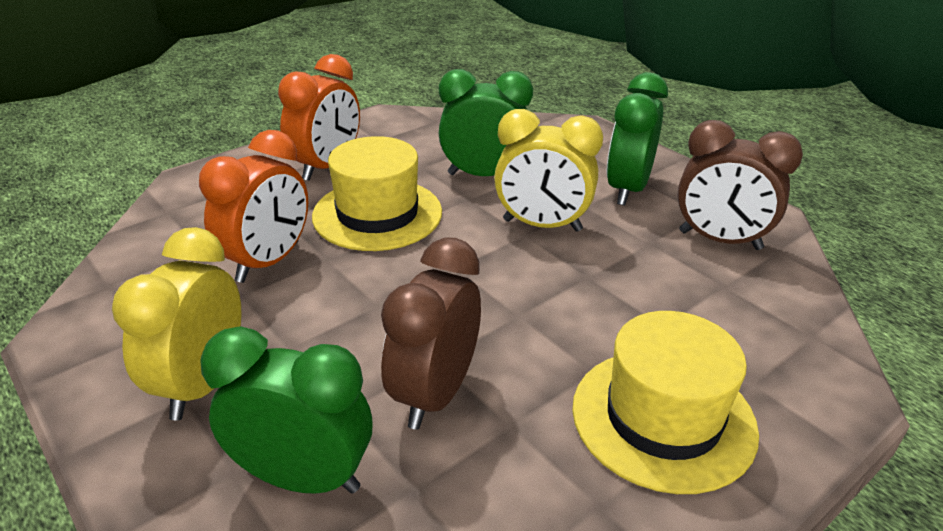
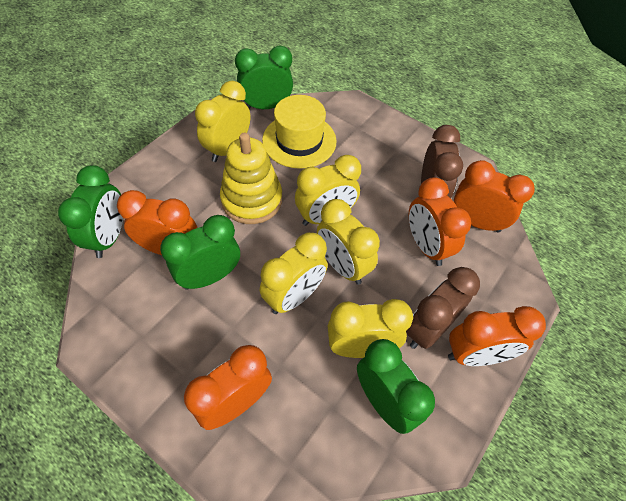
green clock: 3 -> 4
orange clock: 2 -> 5
yellow clock: 2 -> 5
yellow hat: 2 -> 1
yellow stacking toy: 0 -> 1

